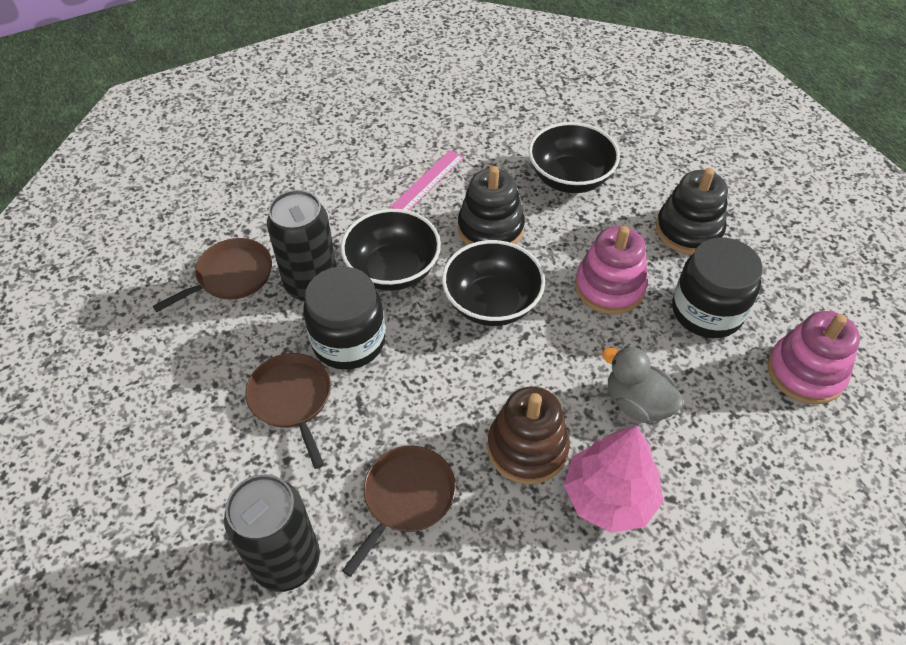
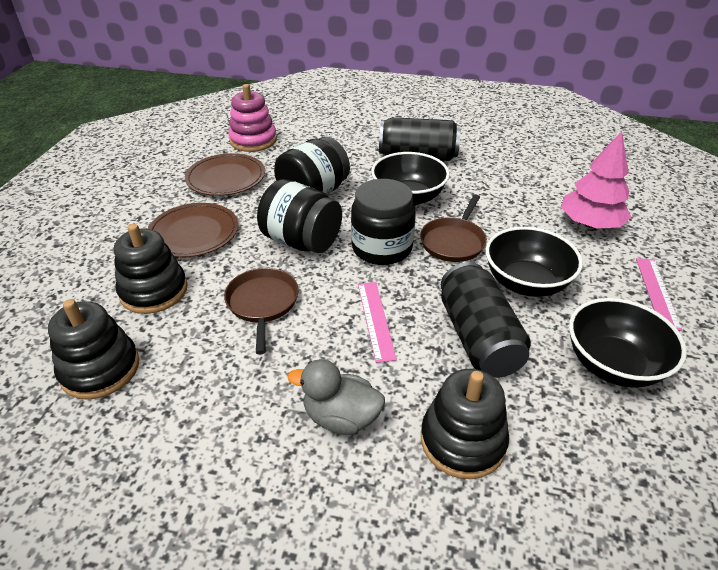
black jar: 2 -> 3
black stacking toy: 2 -> 3
brown pan: 3 -> 2
brown plate: 0 -> 2
brown stacking toy: 1 -> 0
pink ruler: 1 -> 2
pink stacking toy: 2 -> 1

